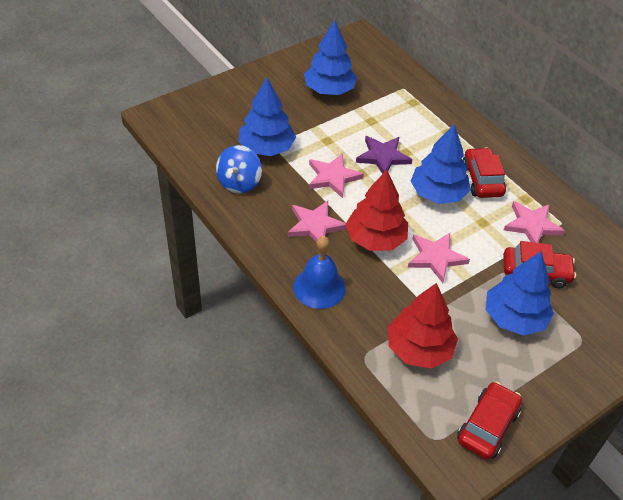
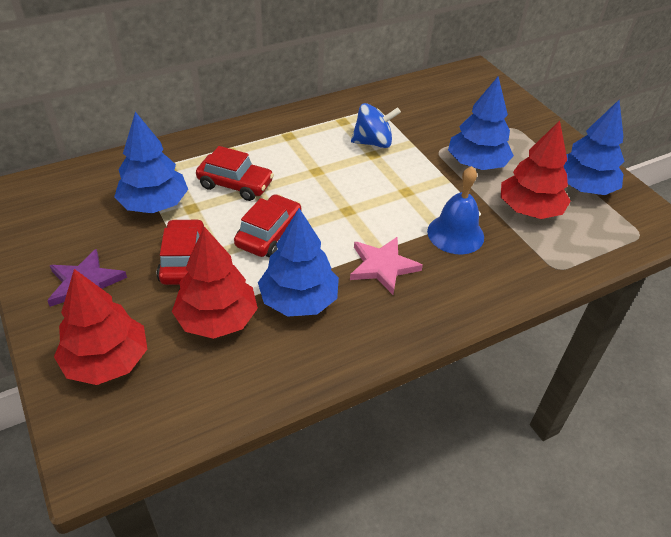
pink star: 4 -> 1
red tree: 2 -> 3

